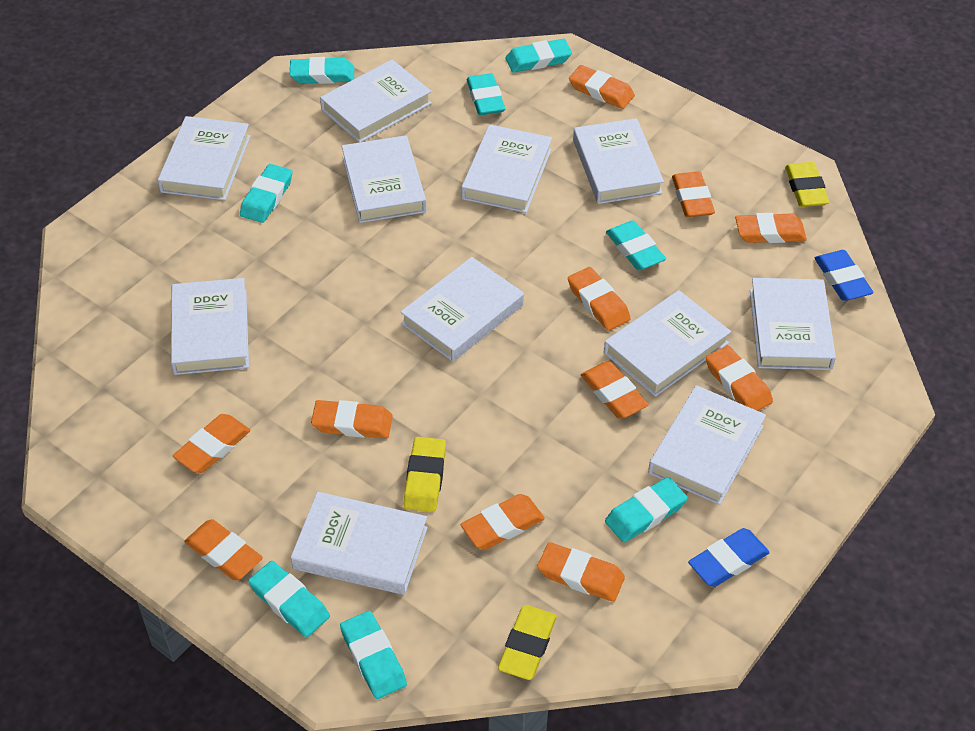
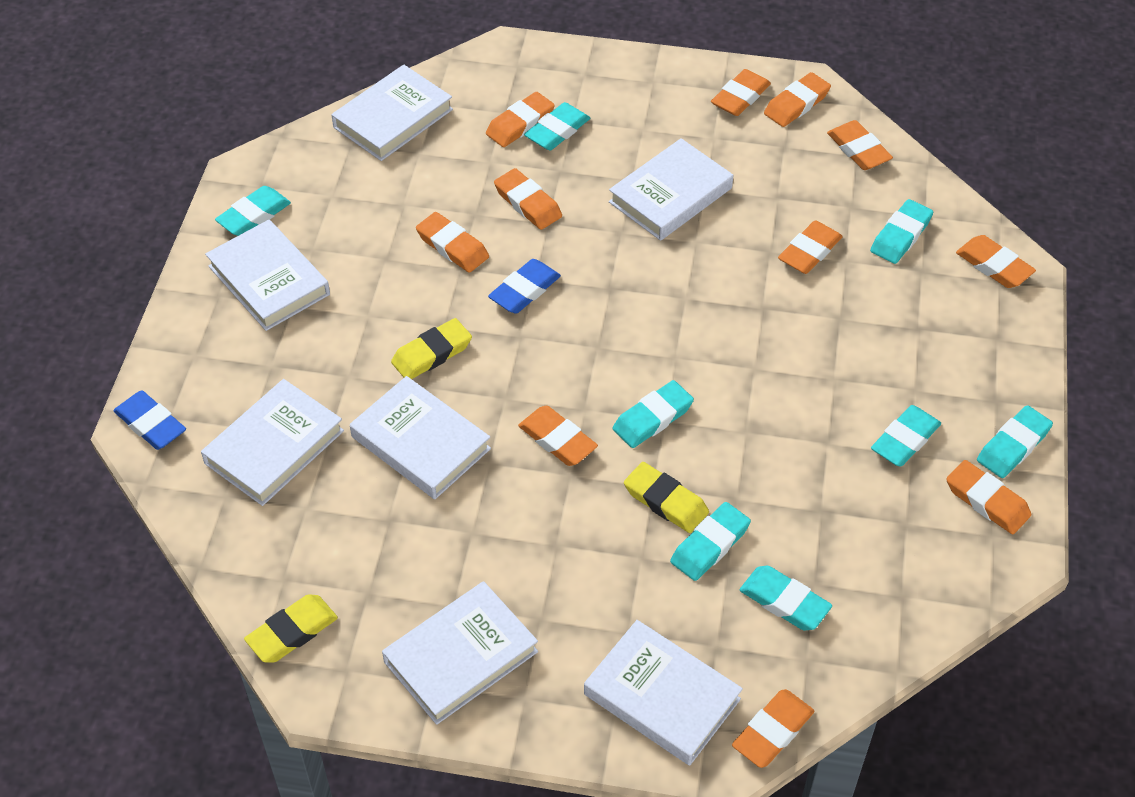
white book: 11 -> 7

